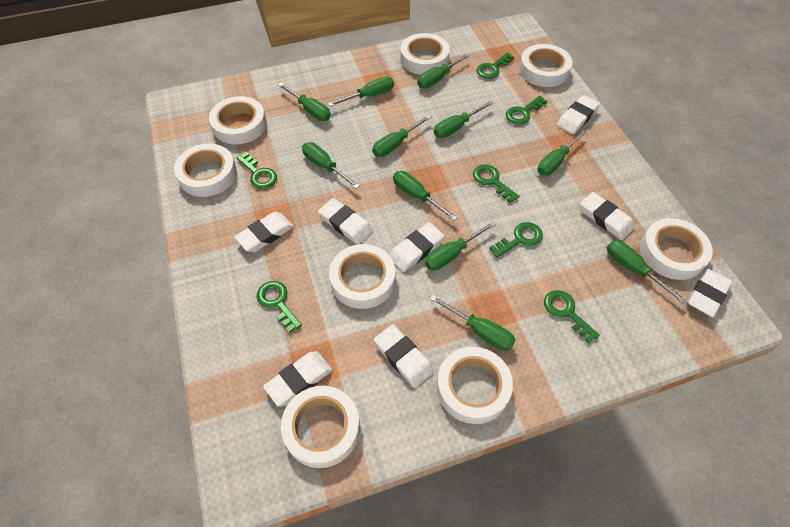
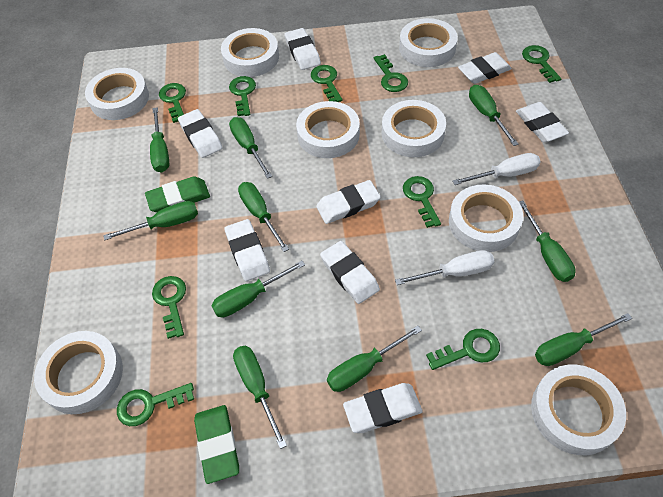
green eraser: 0 -> 2
green key: 7 -> 9
green screwdriver: 11 -> 10
white screwdriver: 0 -> 2

